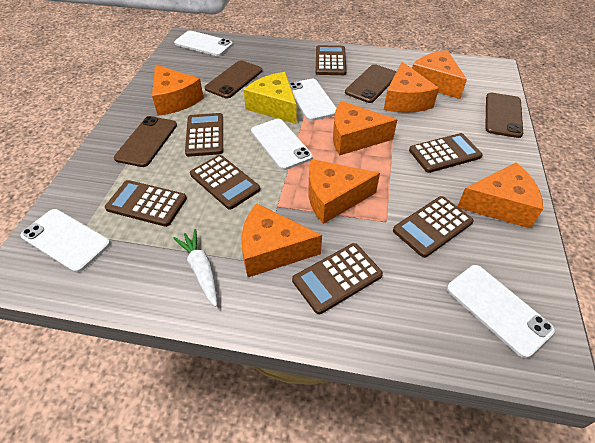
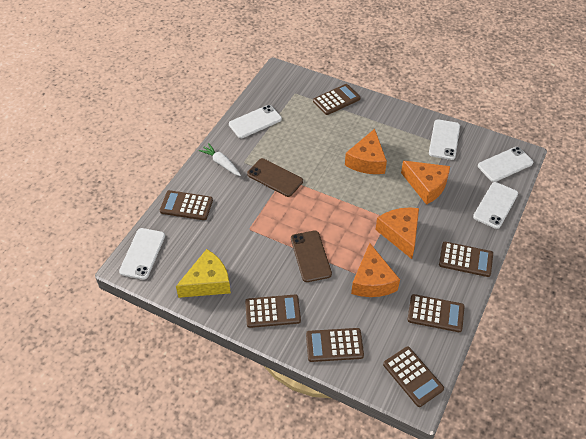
brown phone: 4 -> 2
orange cheese: 7 -> 4

